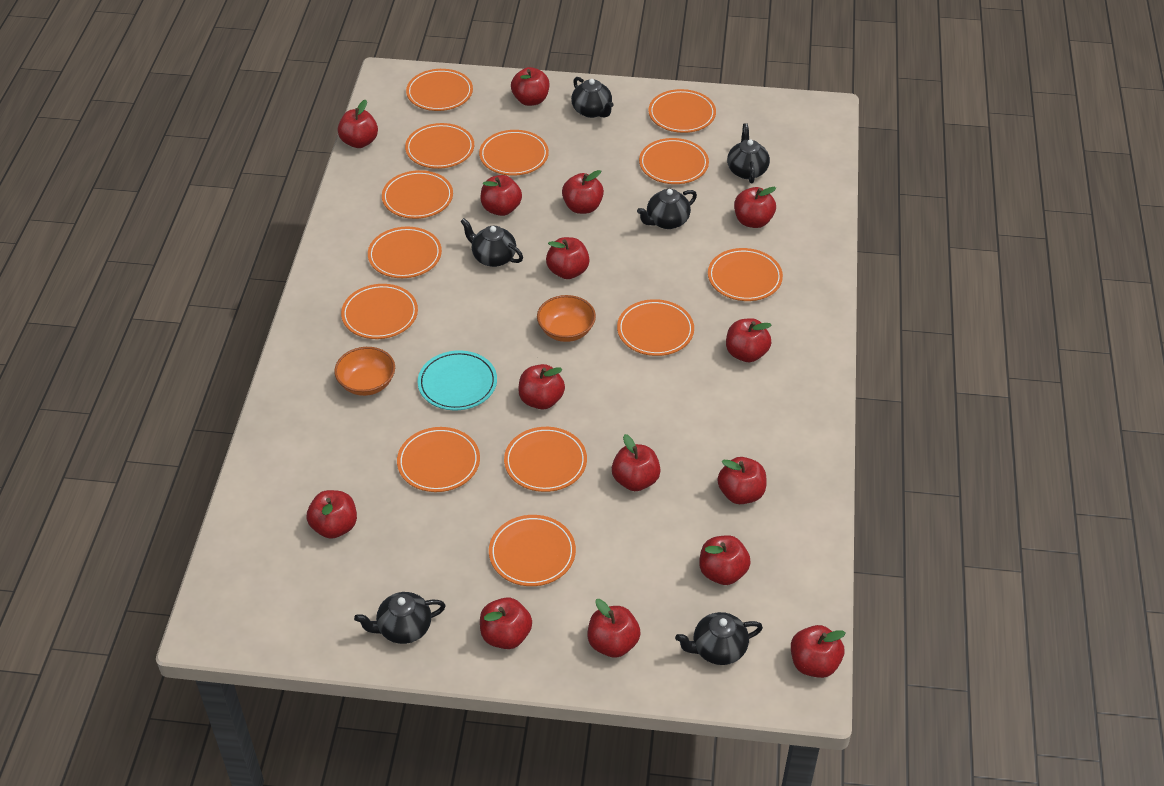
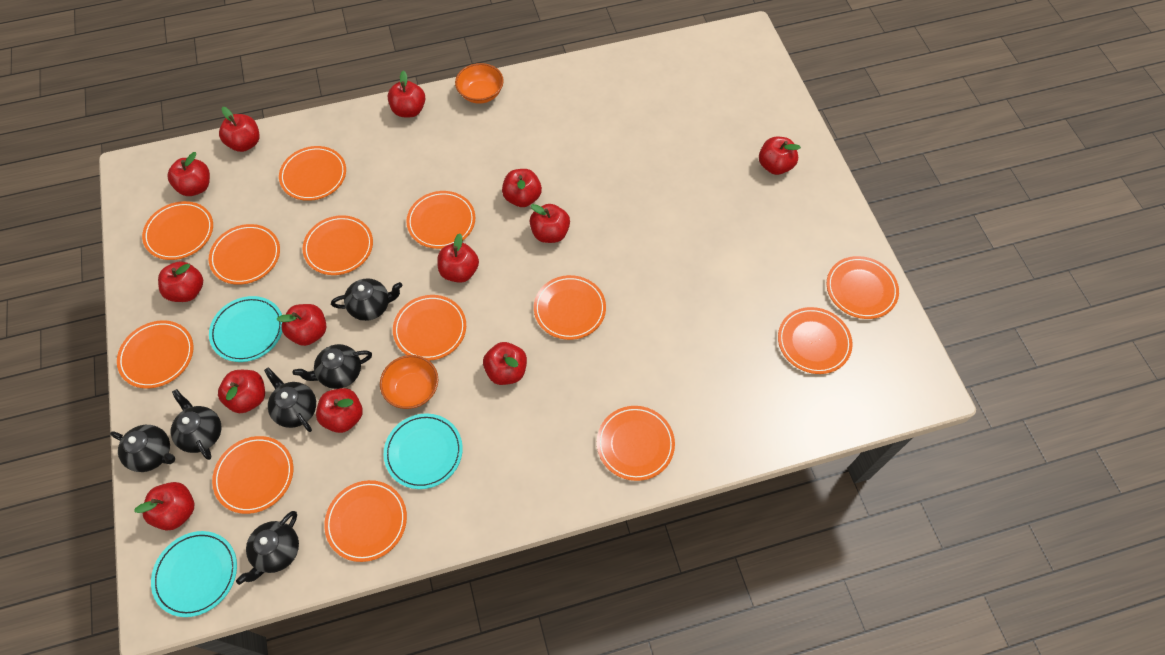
red apple: 15 -> 13
turquoise plate: 1 -> 3

